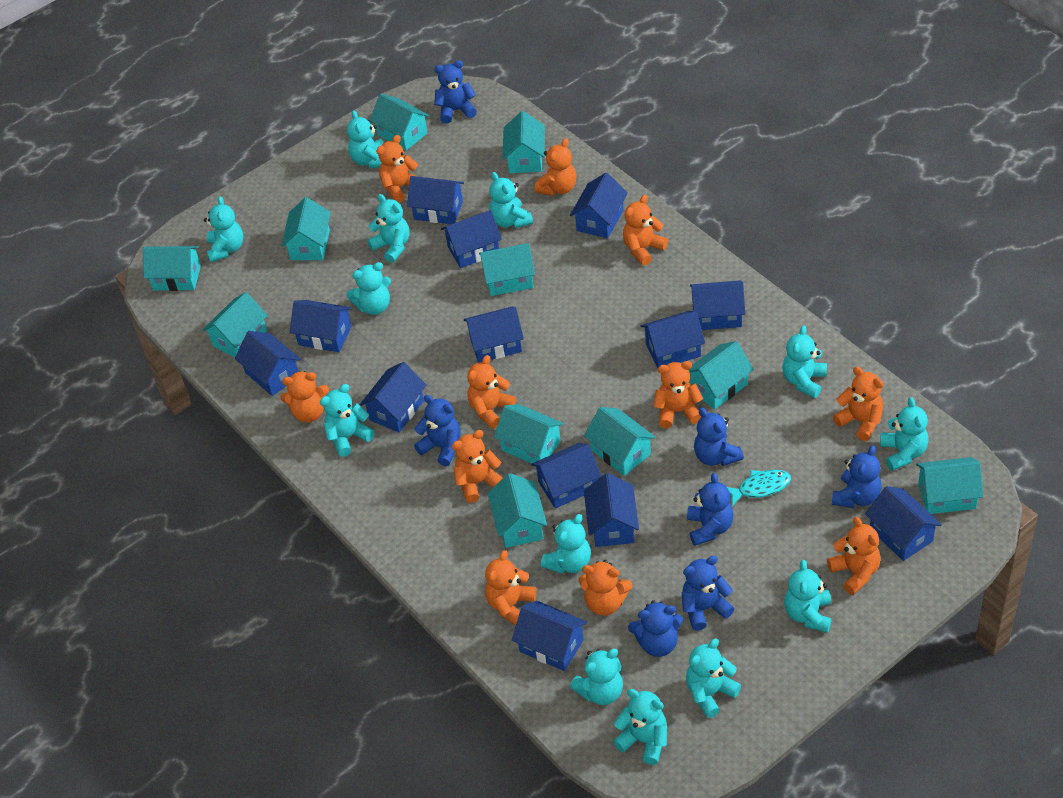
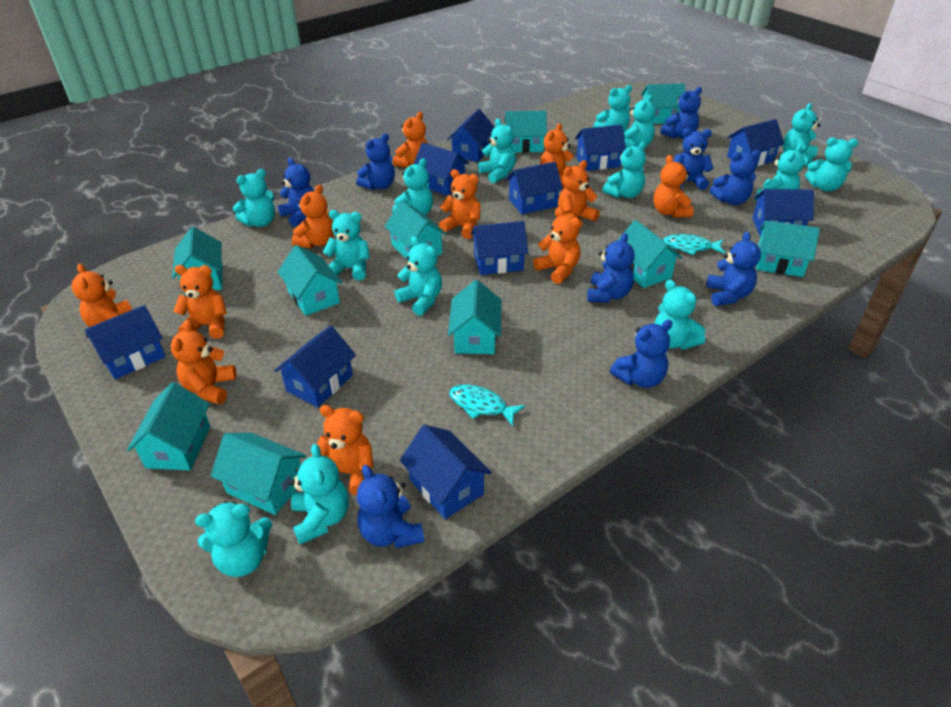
blue house: 13 -> 10
blue teddy bear: 7 -> 9
turquoise fish: 1 -> 2
turquoise house: 11 -> 10
turquoise teddy bear: 13 -> 14

